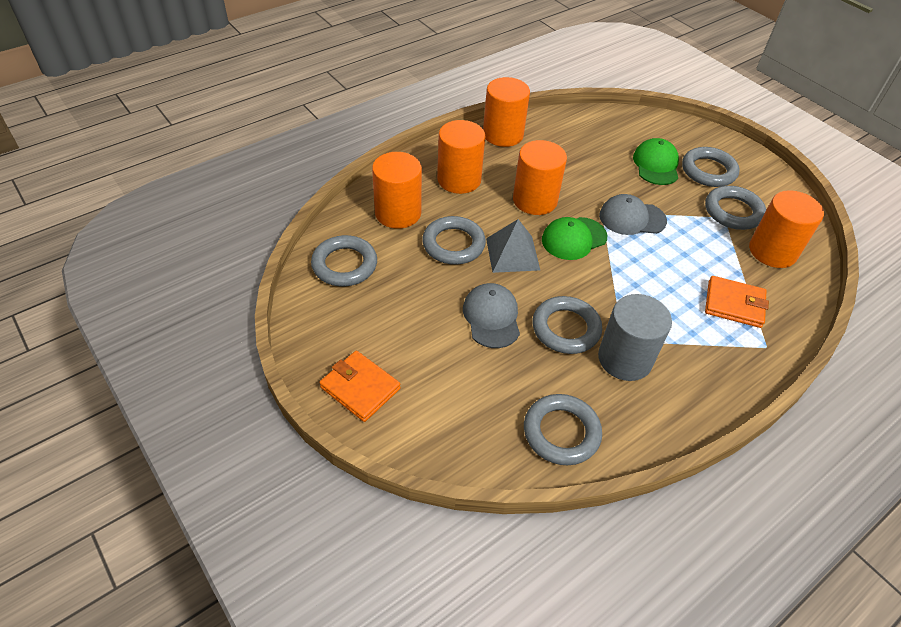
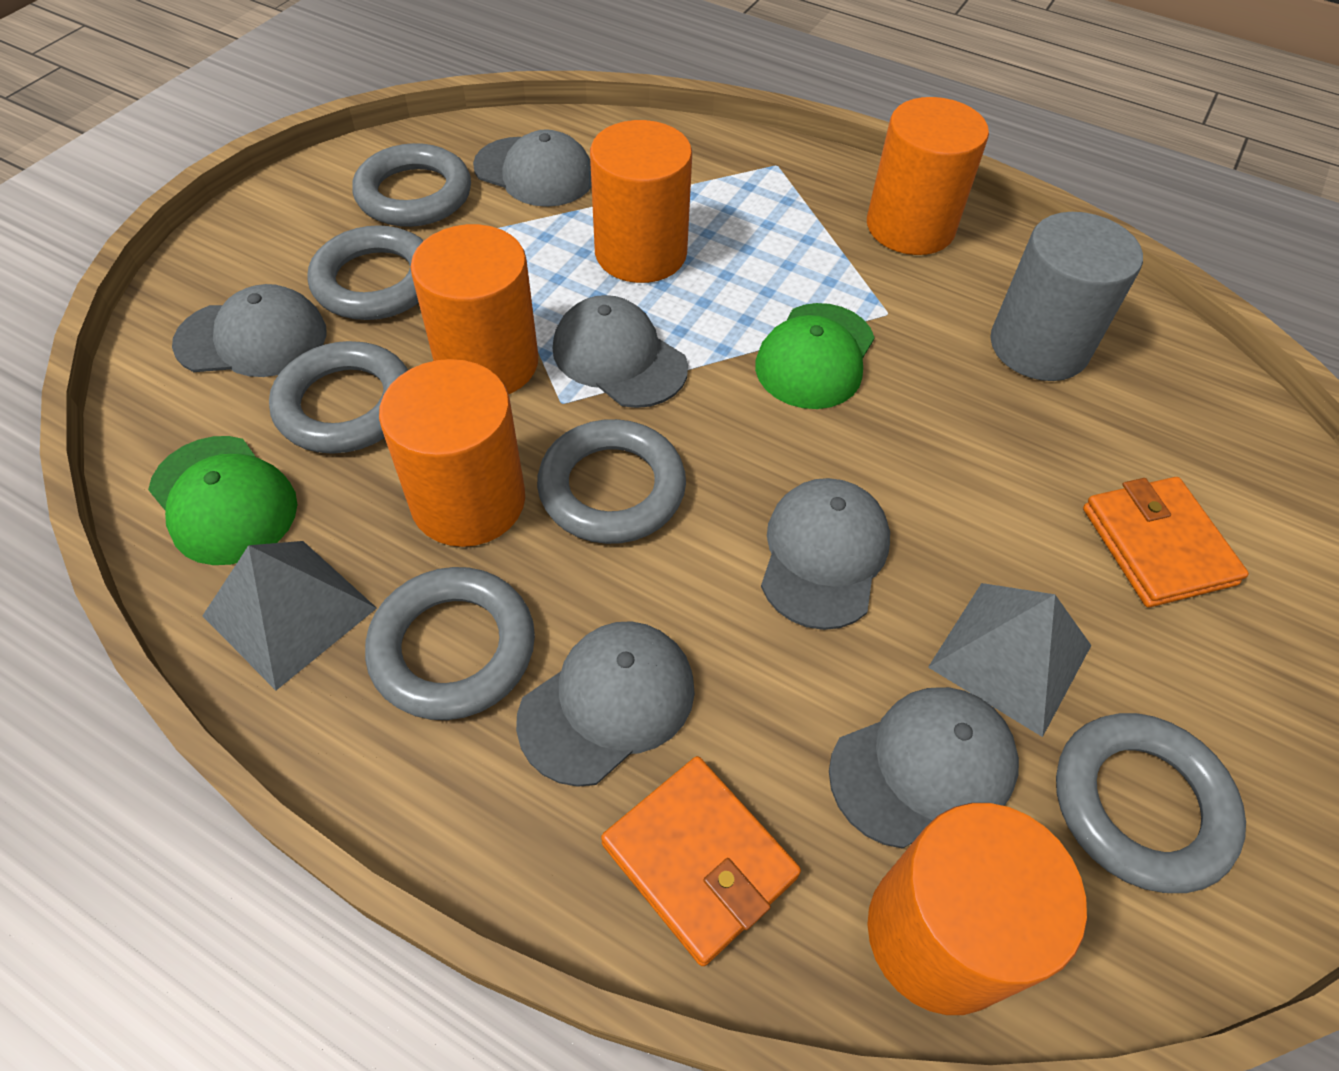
grey cap: 2 -> 6
grey pyramid: 1 -> 2

